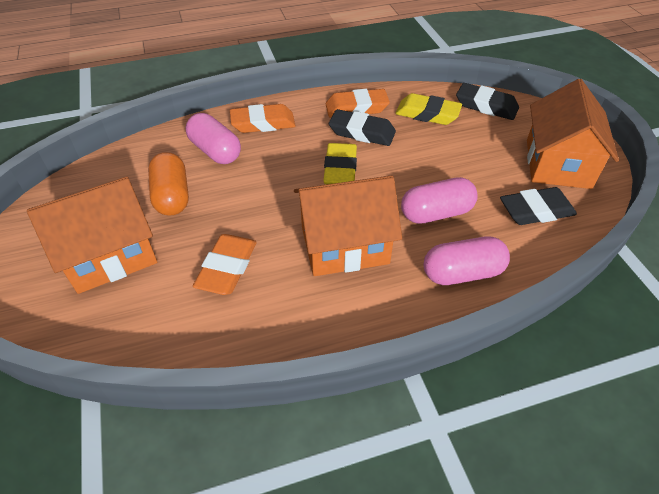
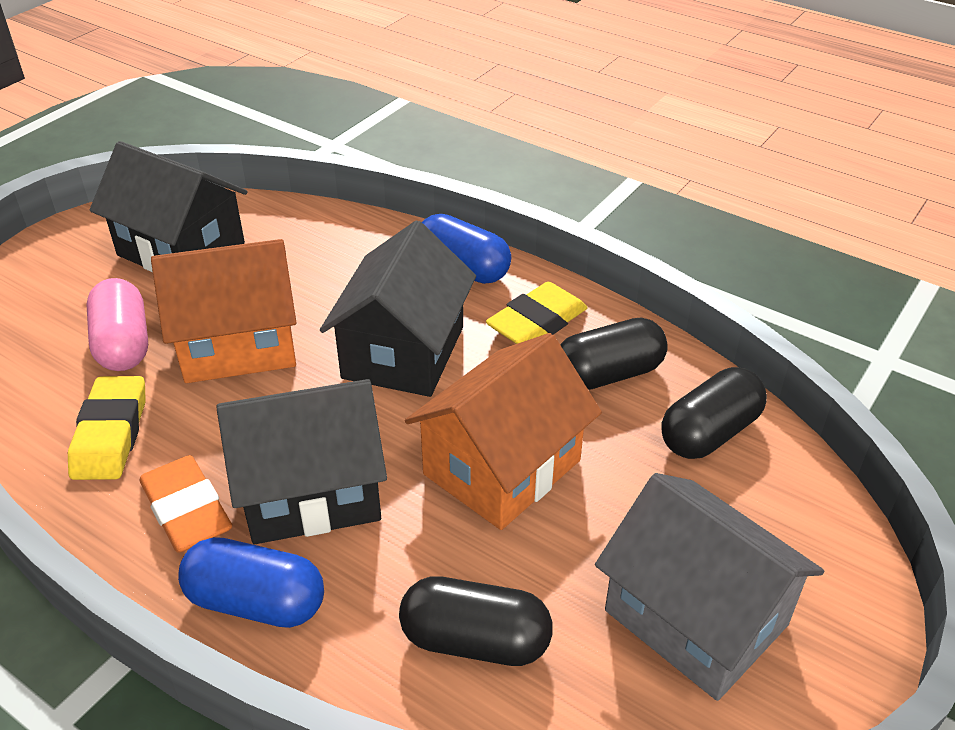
black capsule: 0 -> 3
black eraser: 3 -> 0
black house: 0 -> 3
blue capsule: 0 -> 2
grey house: 0 -> 1
orange capsule: 1 -> 0
orange eraser: 3 -> 1
orange house: 3 -> 2
pink capsule: 3 -> 1

